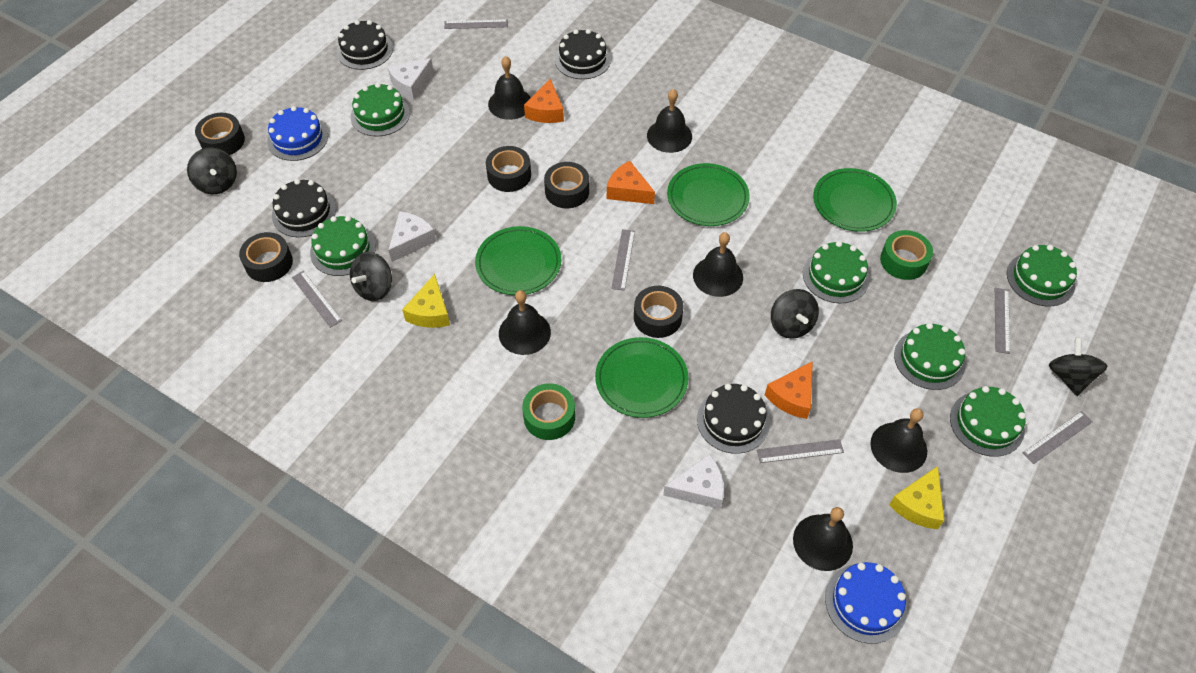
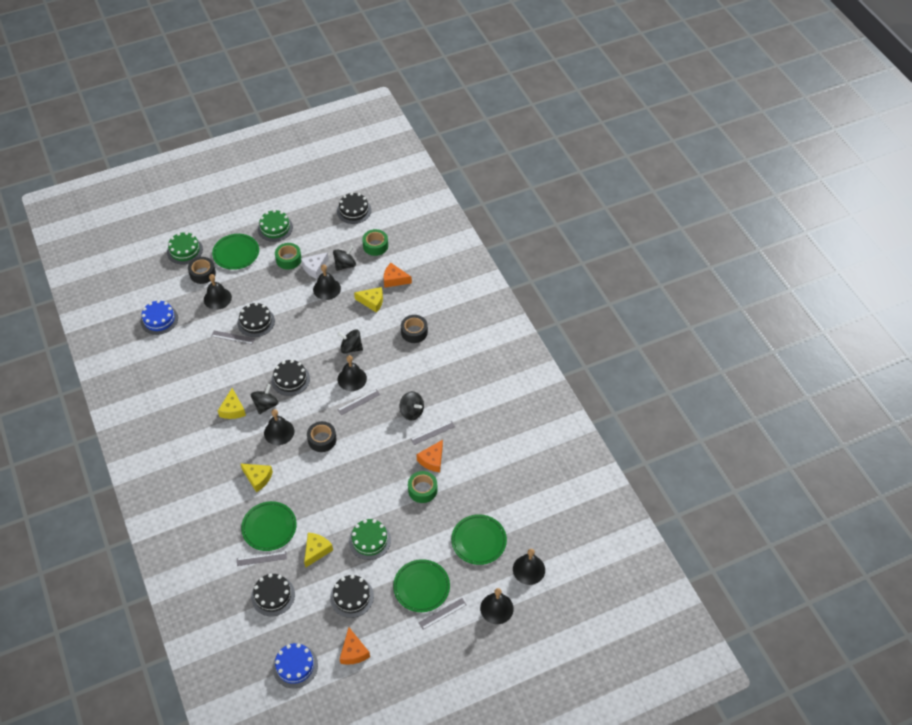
black cake: 4 -> 5
black tape: 5 -> 3
green cake: 6 -> 3
green tape: 2 -> 3
grey ruler: 6 -> 5
white cheese: 3 -> 1
yellow cheese: 2 -> 4

